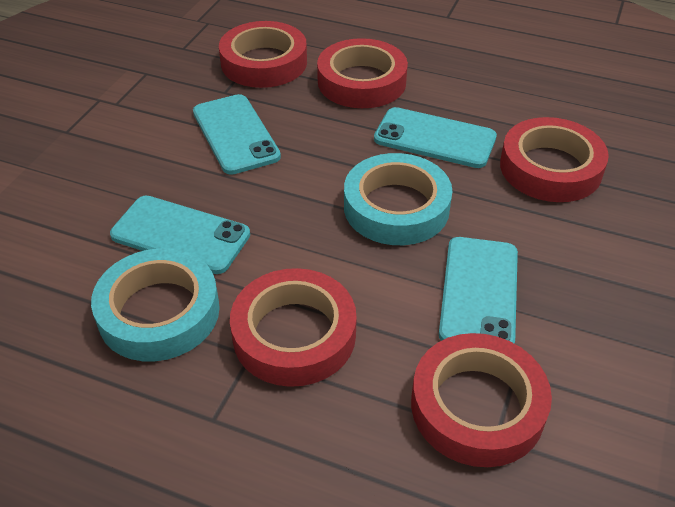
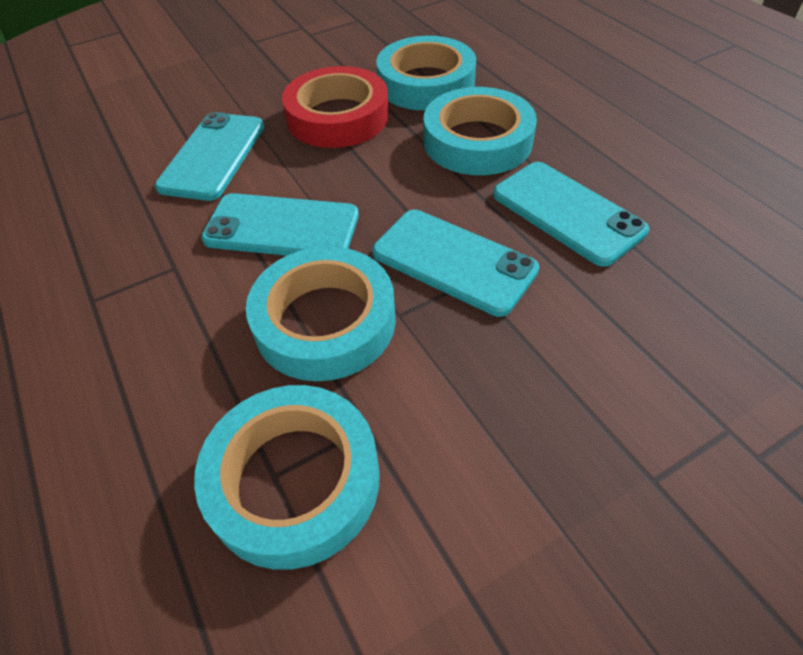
red tape: 5 -> 1
turquoise tape: 2 -> 4

